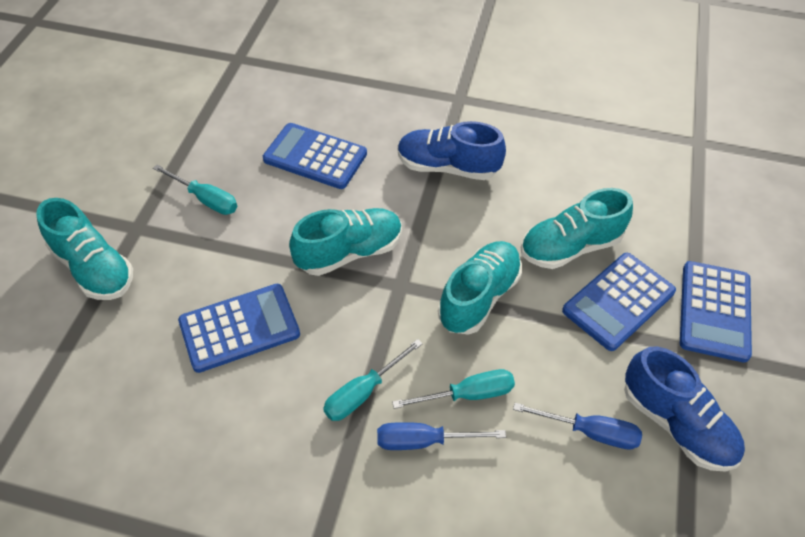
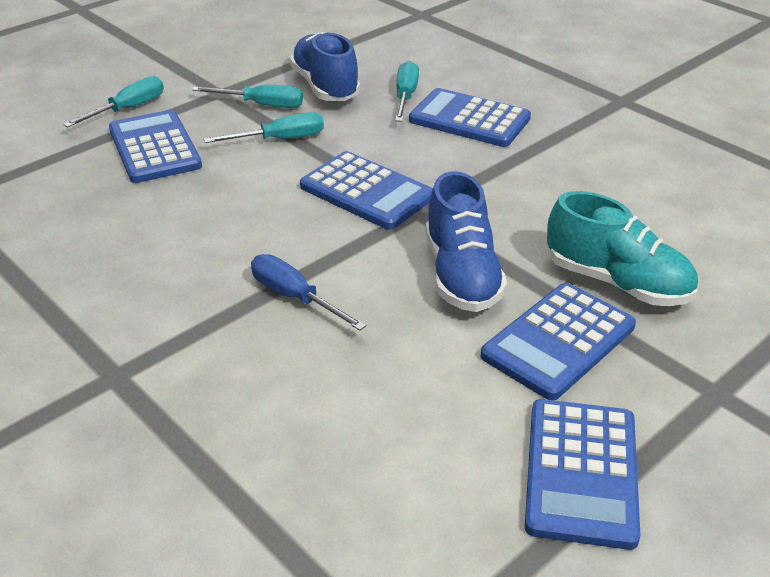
blue calculator: 4 -> 5
blue screwdriver: 2 -> 1
turquoise screwdriver: 3 -> 4
turquoise shoe: 4 -> 1

